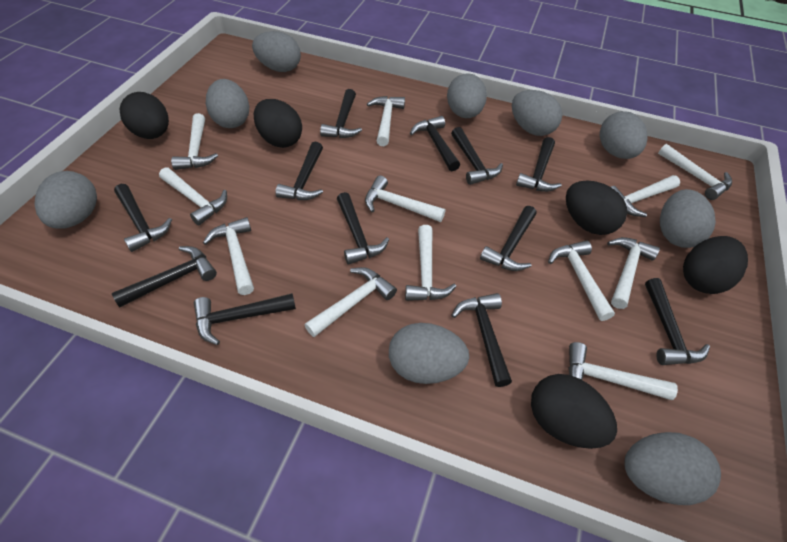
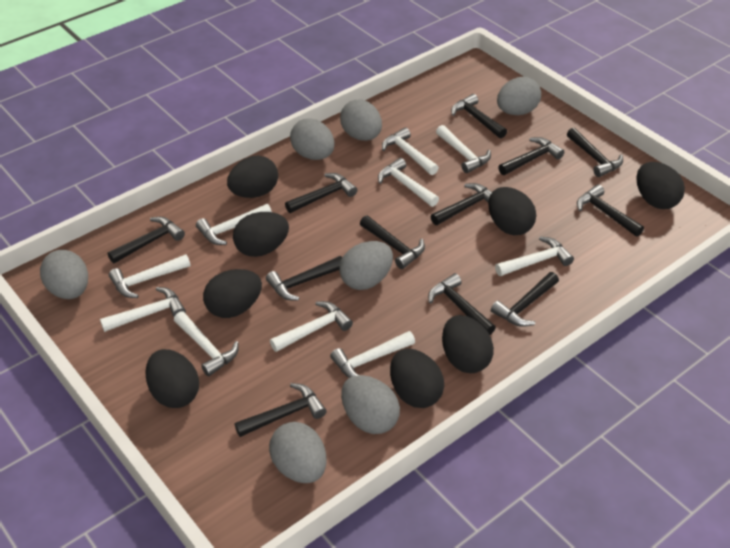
black egg: 5 -> 8
grey egg: 9 -> 7
white hammer: 12 -> 10

